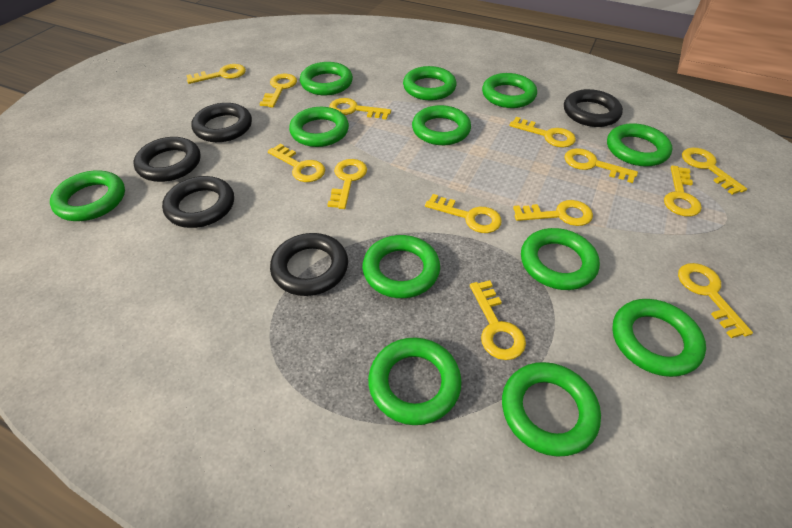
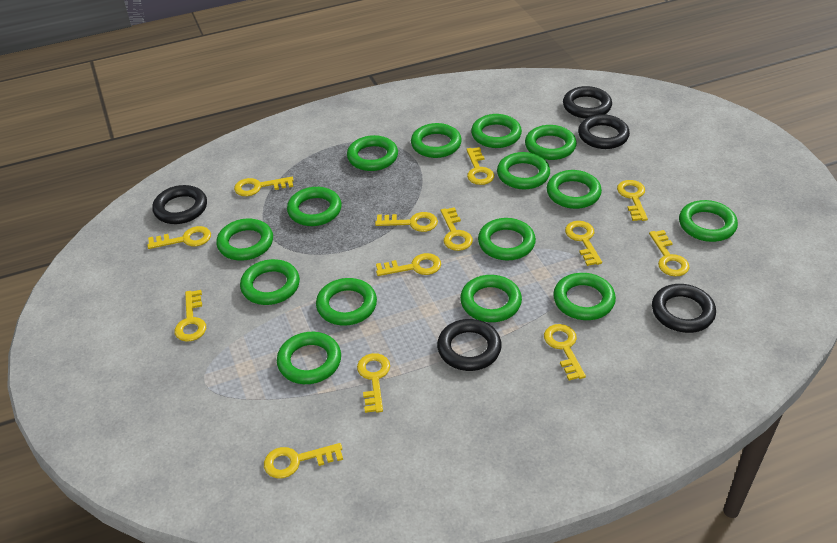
green ring: 12 -> 15

